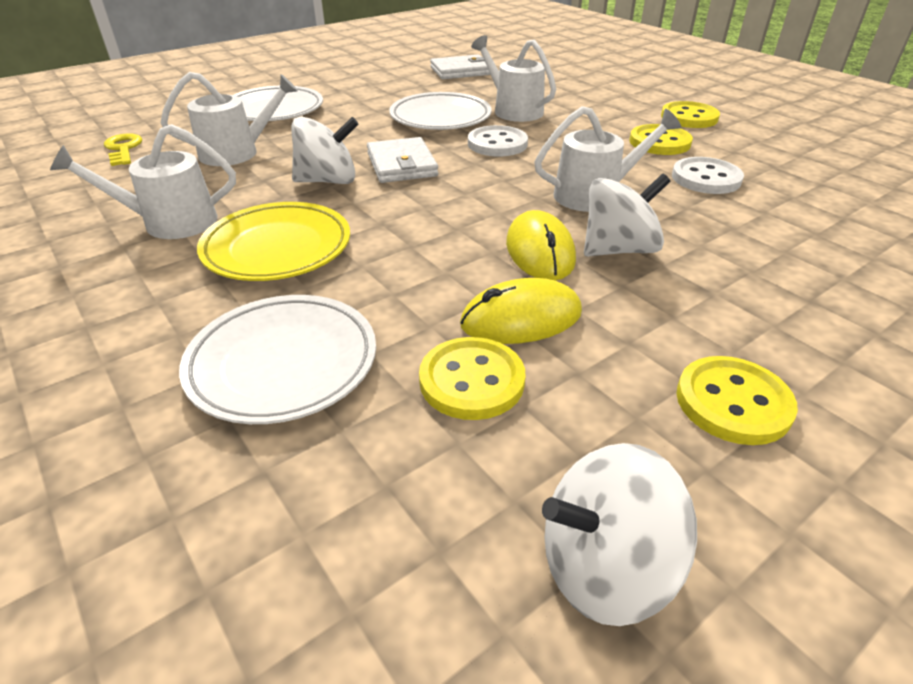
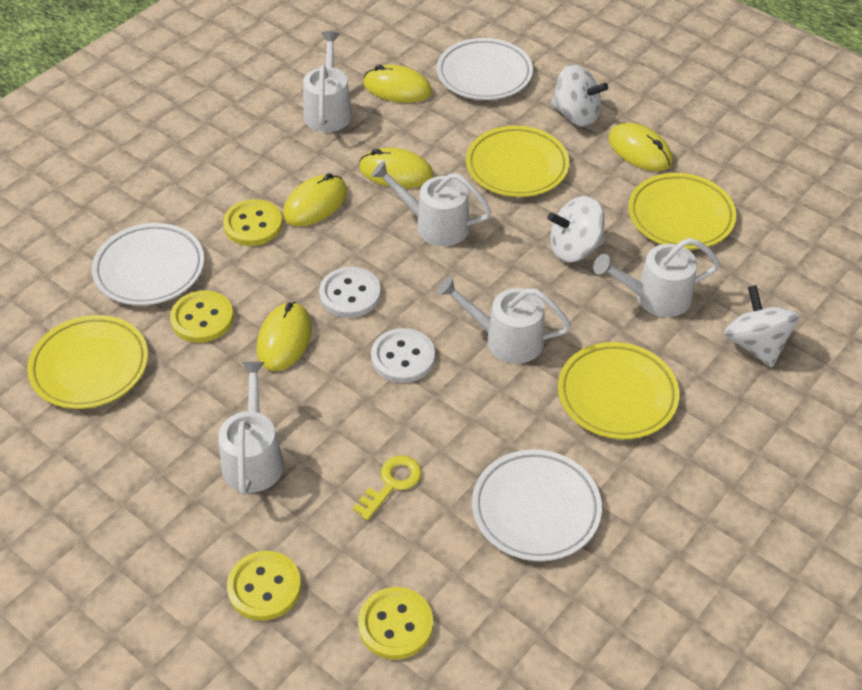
white wallet: 2 -> 0
white watering can: 4 -> 5
yellow mouse: 2 -> 5
yellow plate: 1 -> 4

